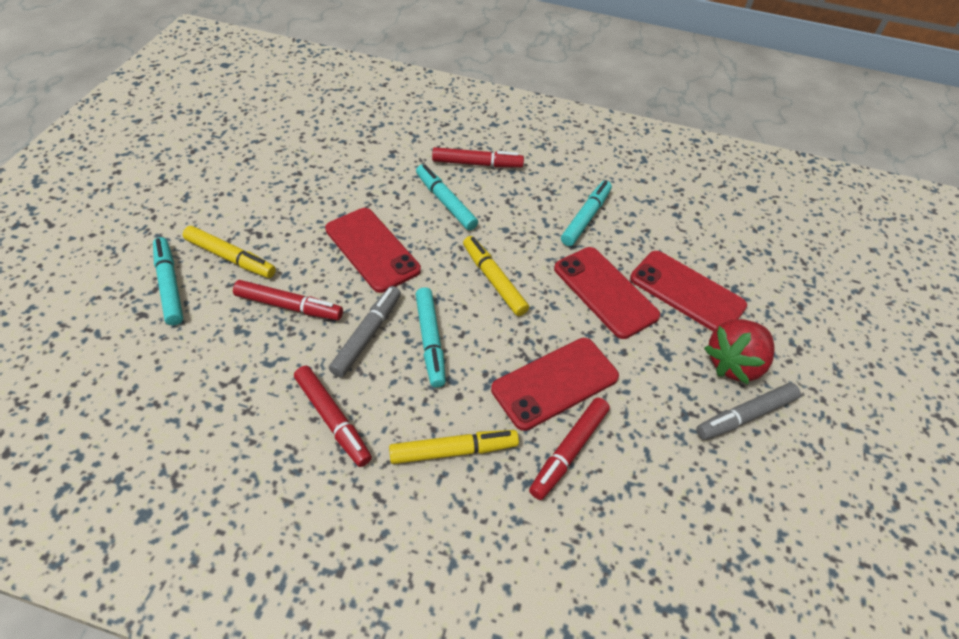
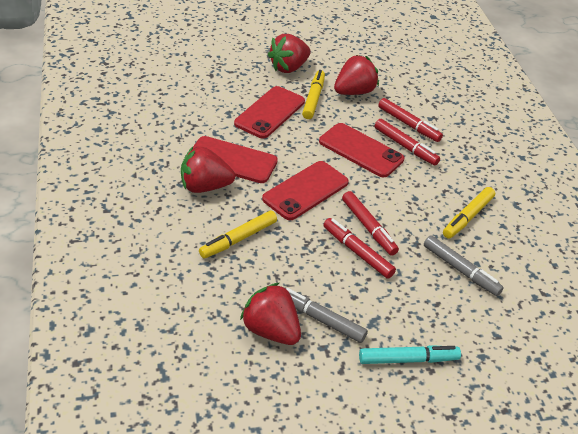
red strawberry: 1 -> 4
turquoise marker: 4 -> 1

